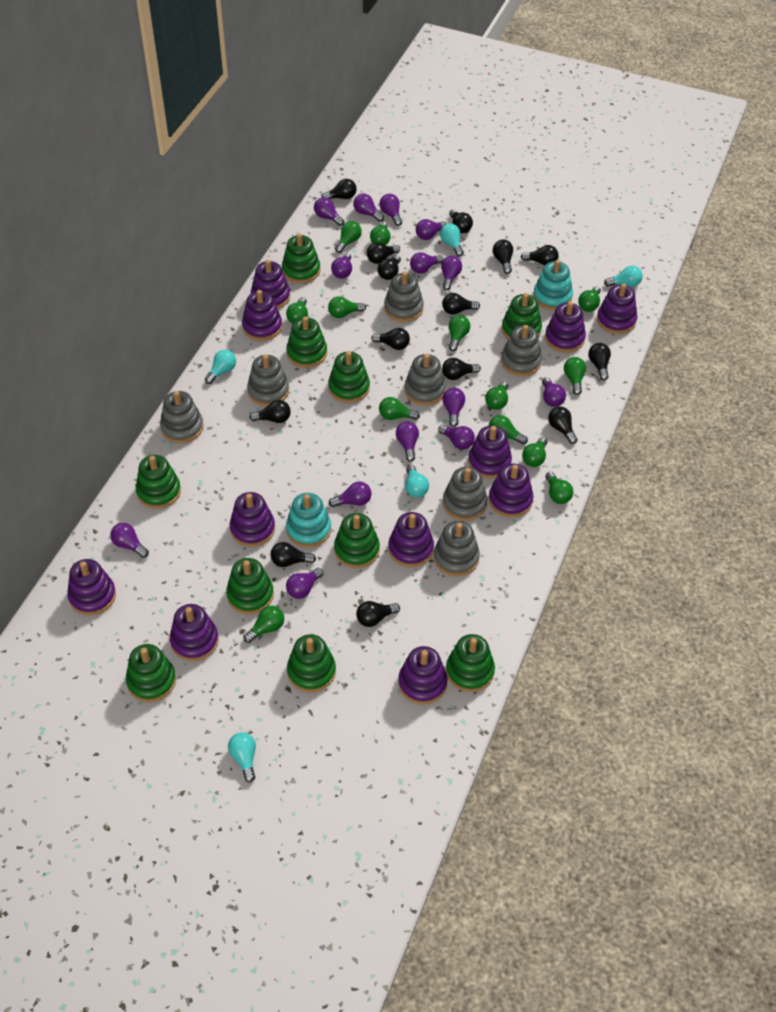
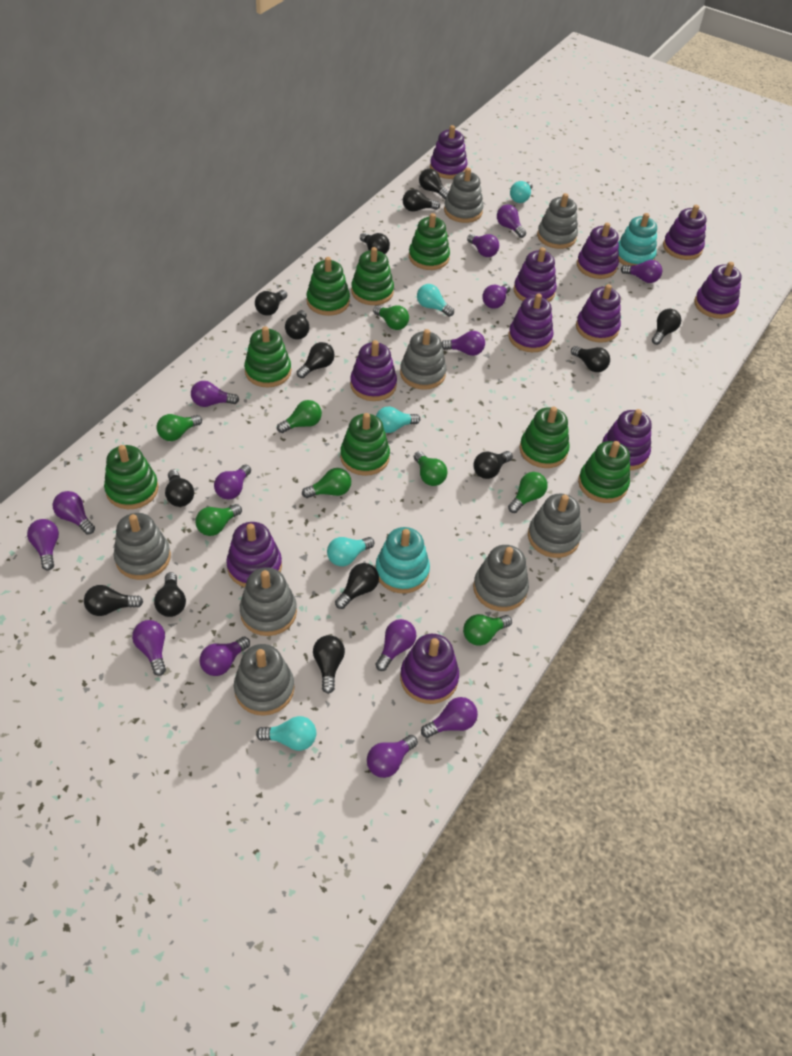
green light bulb: 13 -> 8
green stacking toy: 10 -> 8
grey stacking toy: 7 -> 8

